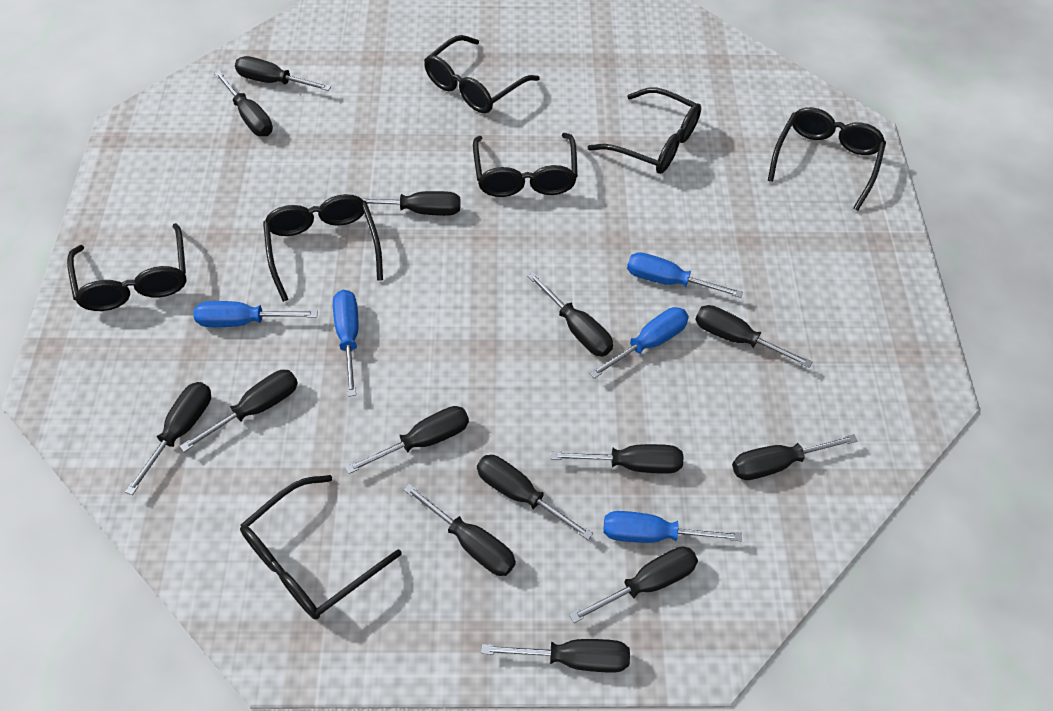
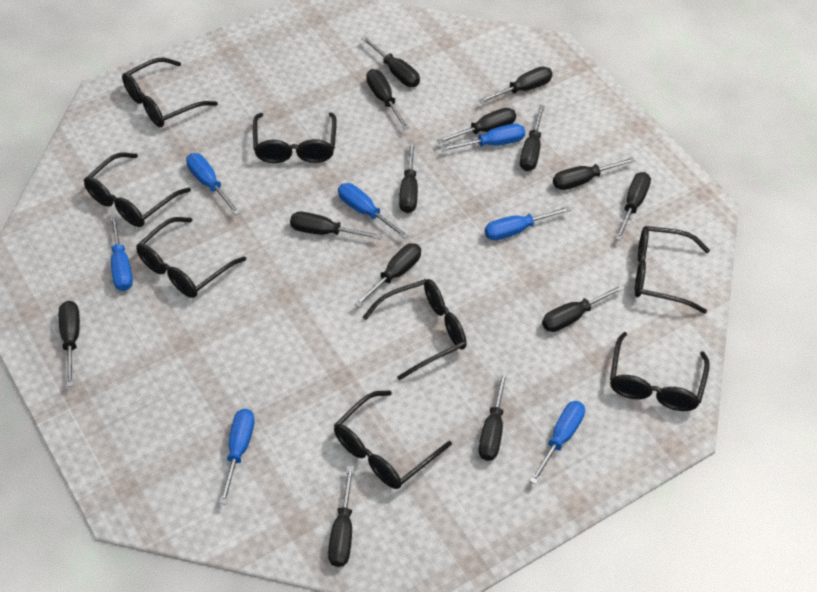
black glasses: 7 -> 8
blue screwdriver: 5 -> 7

